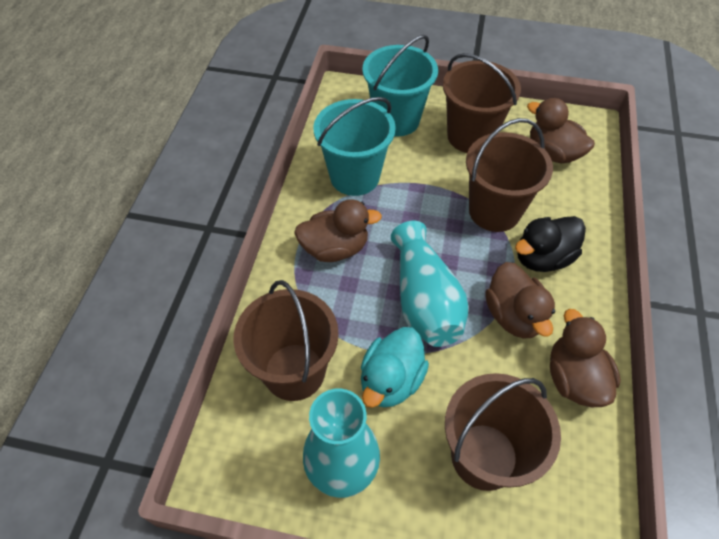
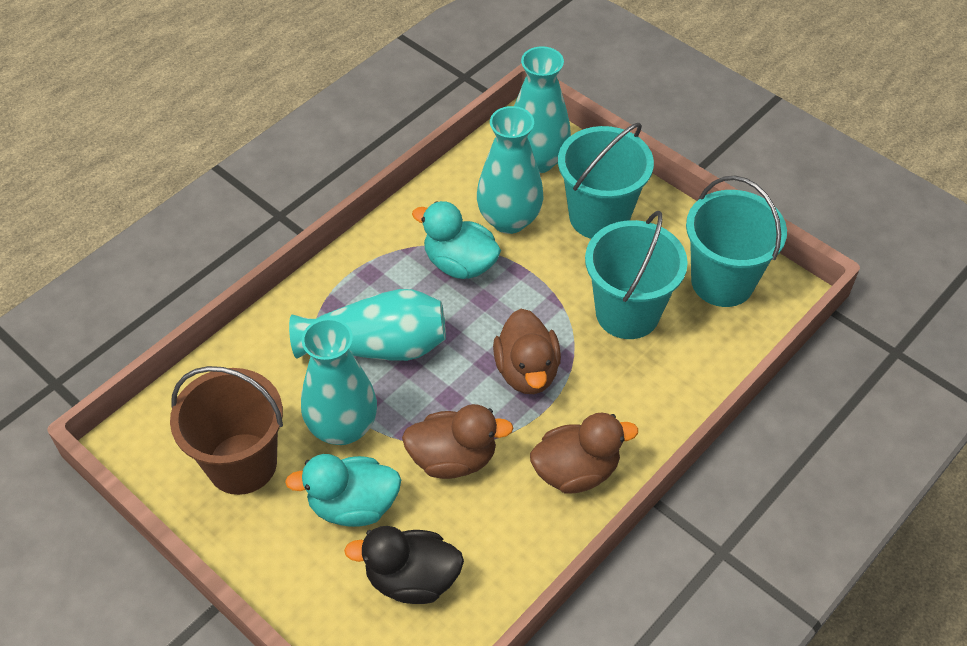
brown bucket: 4 -> 1
brown duck: 4 -> 3
turquoise bucket: 2 -> 3
turquoise duck: 1 -> 2
turquoise vase: 2 -> 4

